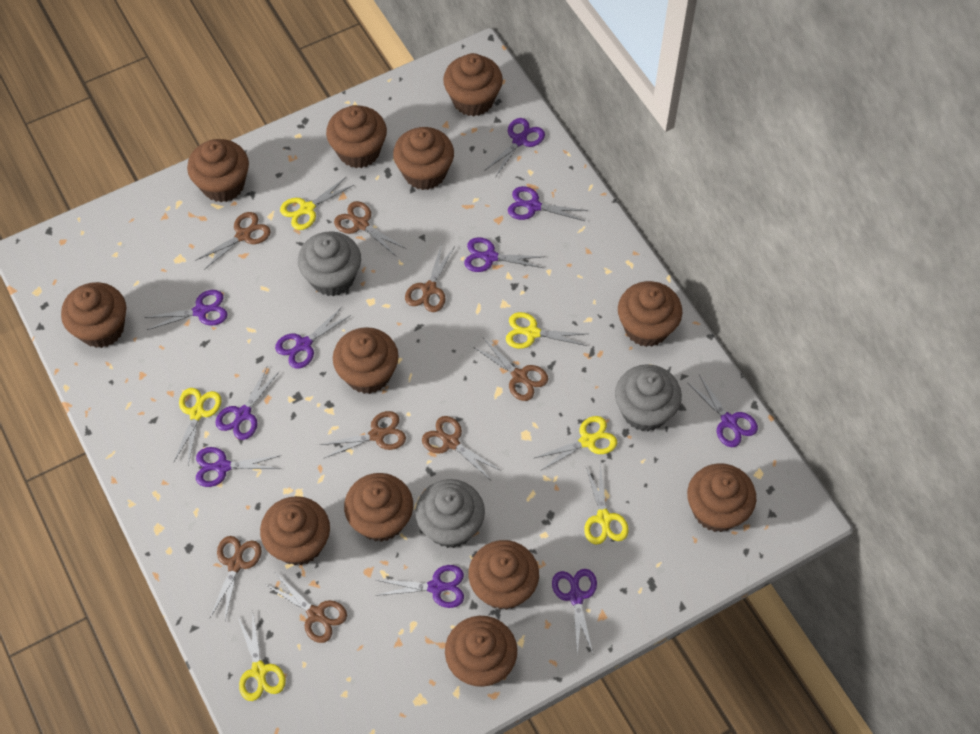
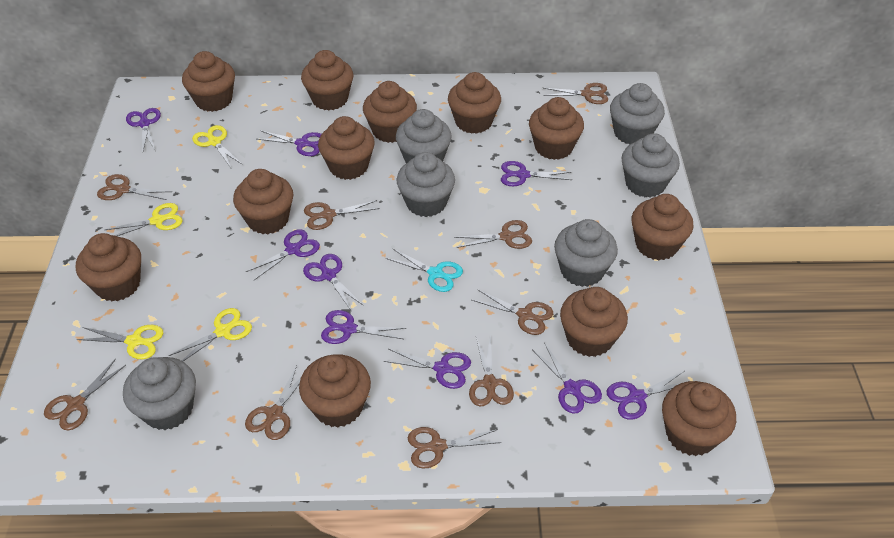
brown scissors: 8 -> 9
grey cupcake: 3 -> 6
purple scissors: 10 -> 9
turquoise scissors: 0 -> 1
yellow scissors: 6 -> 4

